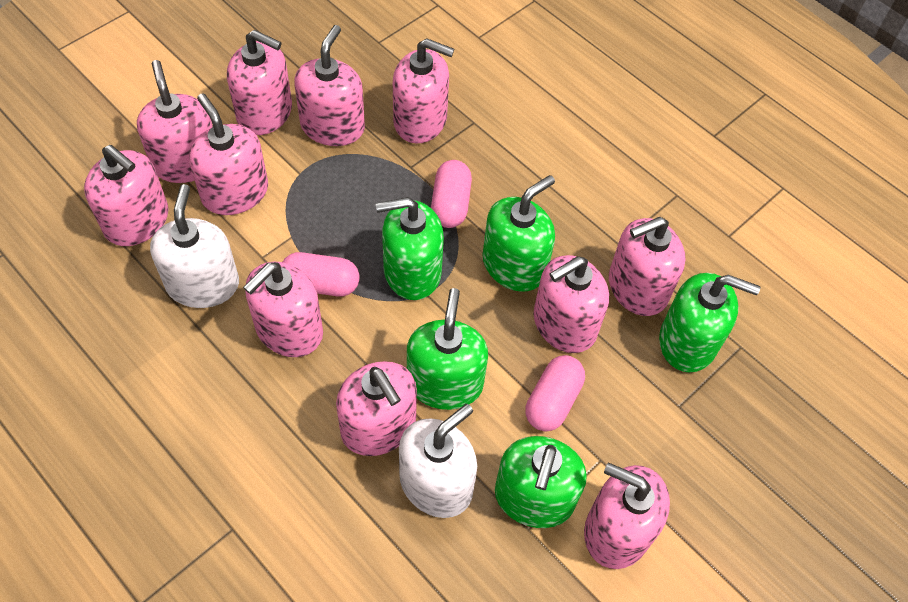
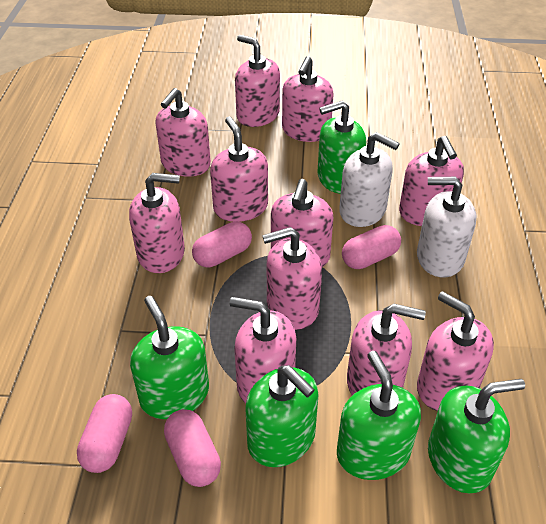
pink capsule: 3 -> 4

